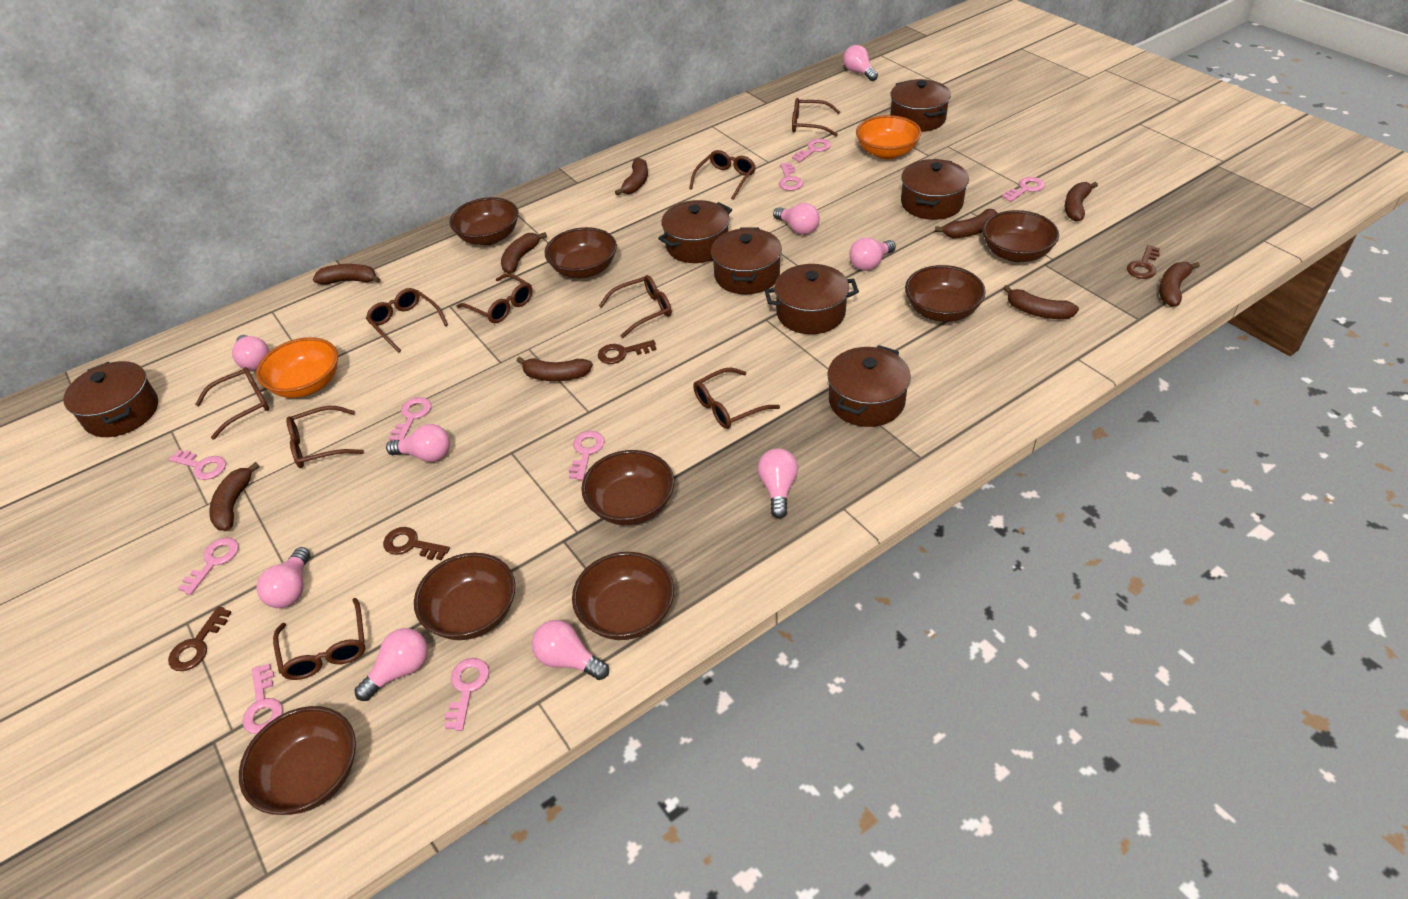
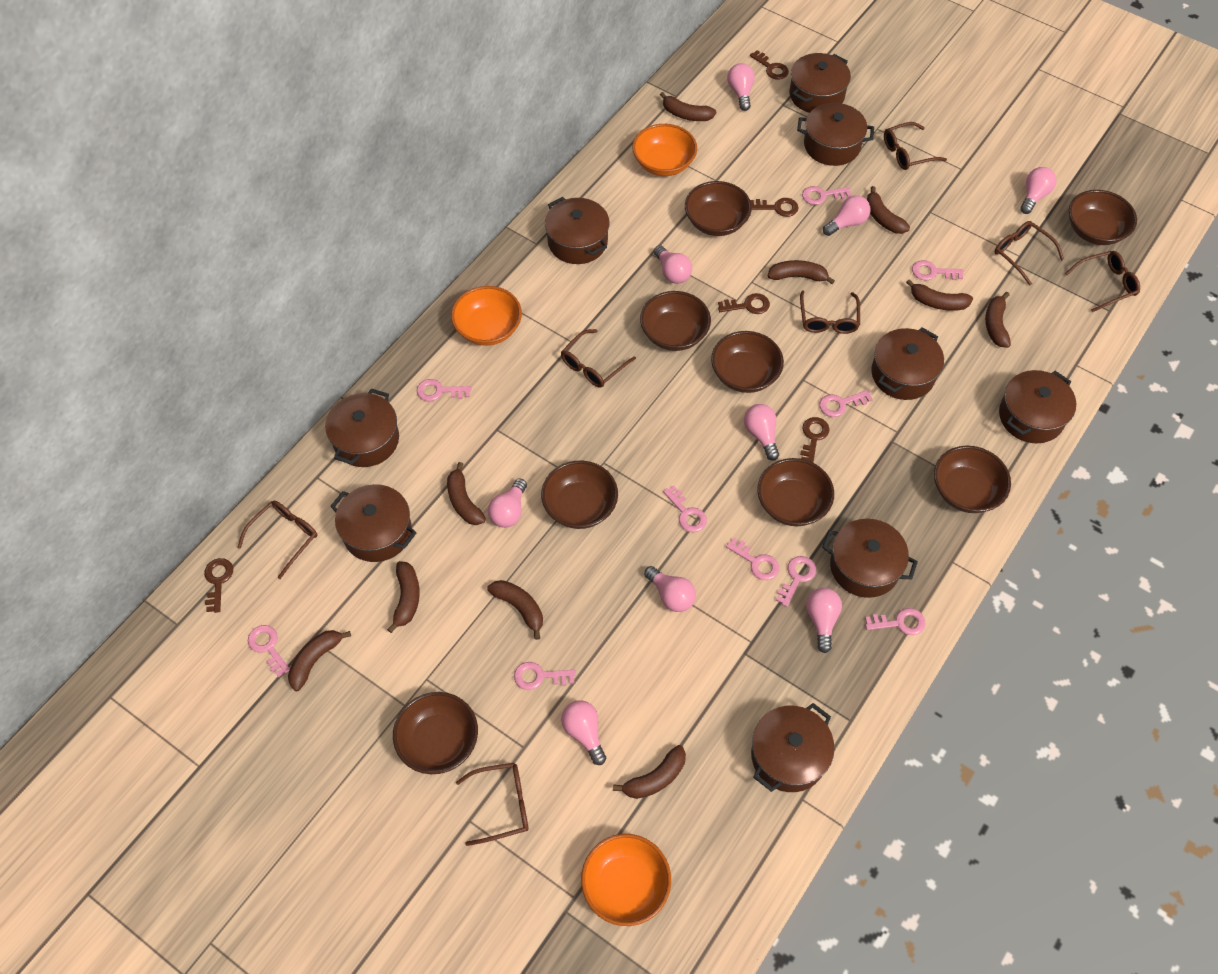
brown banana: 9 -> 10
brown glasses: 9 -> 7
brown key: 4 -> 5
brown pot: 7 -> 9
orange bowl: 2 -> 3
pink key: 9 -> 10

